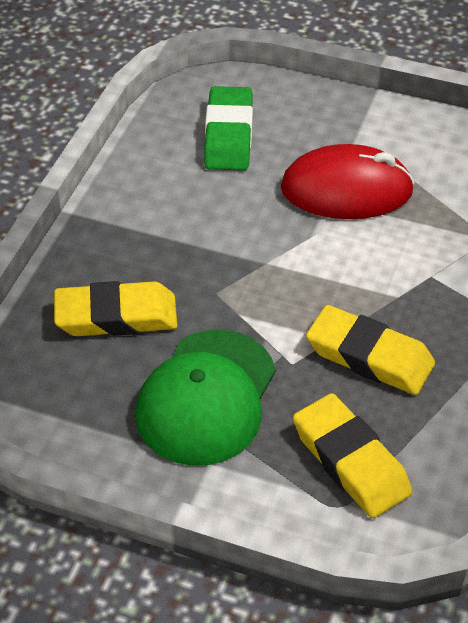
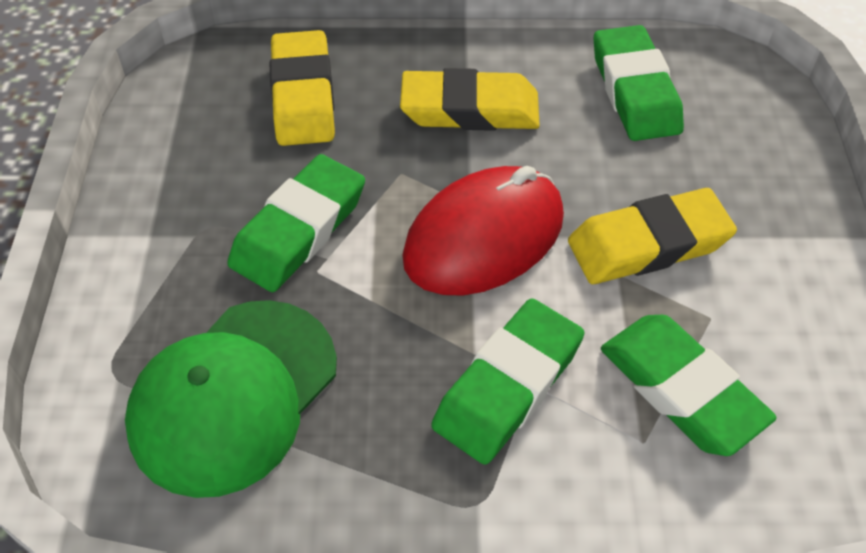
green eraser: 1 -> 4

